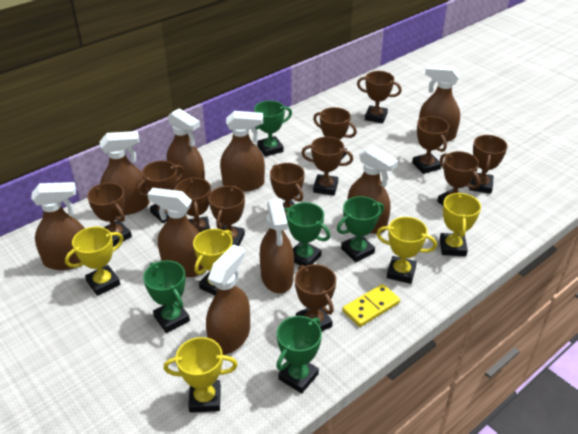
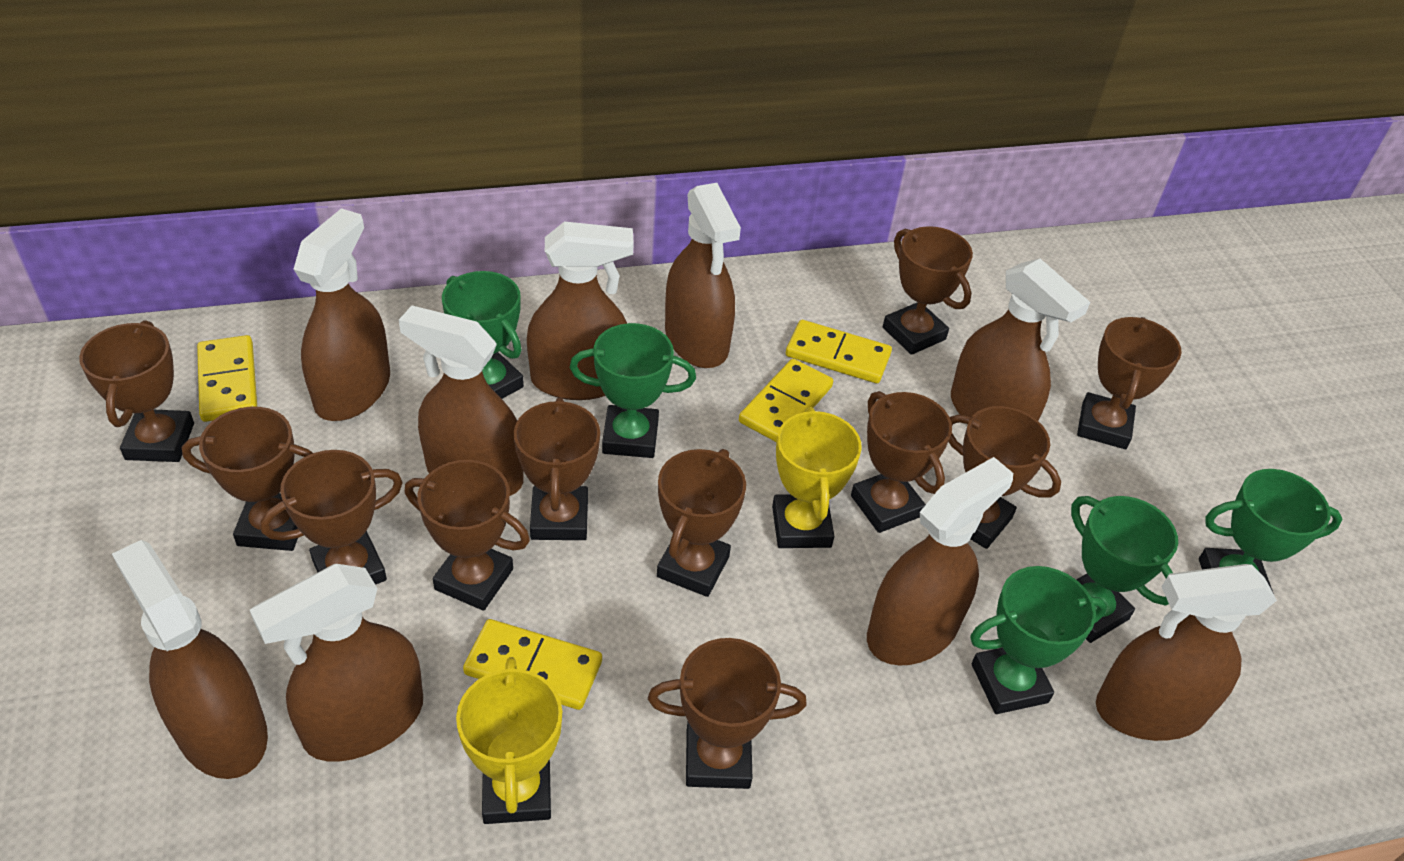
brown trophy: 12 -> 11
yellow domino: 1 -> 4
yellow trophy: 5 -> 2

